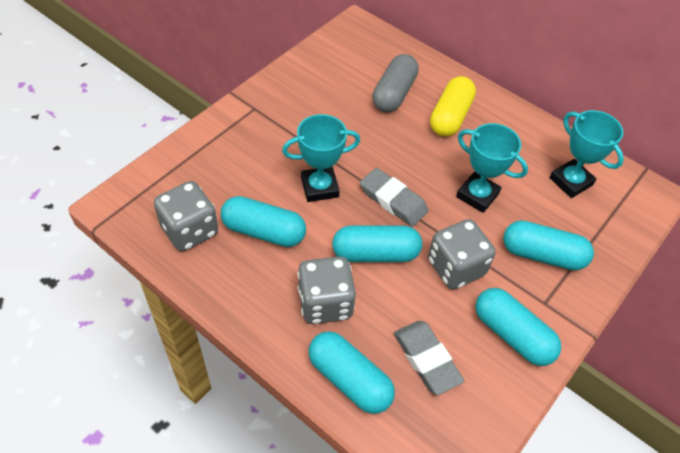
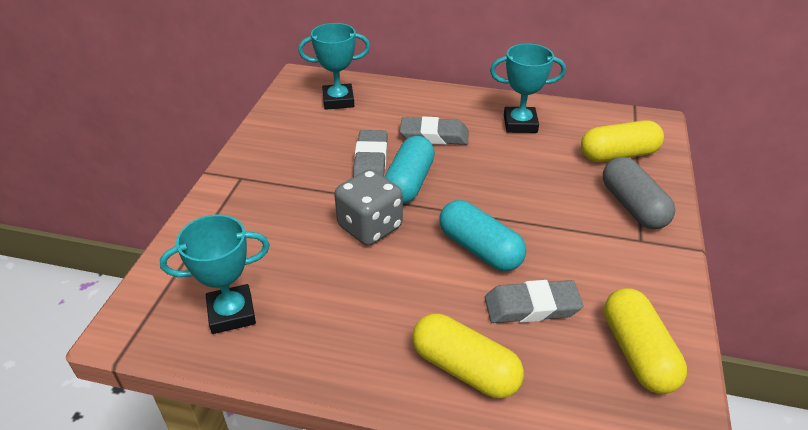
grey dice: 3 -> 1
grey eraser: 2 -> 3
turquoise capsule: 5 -> 2
yellow capsule: 1 -> 3

